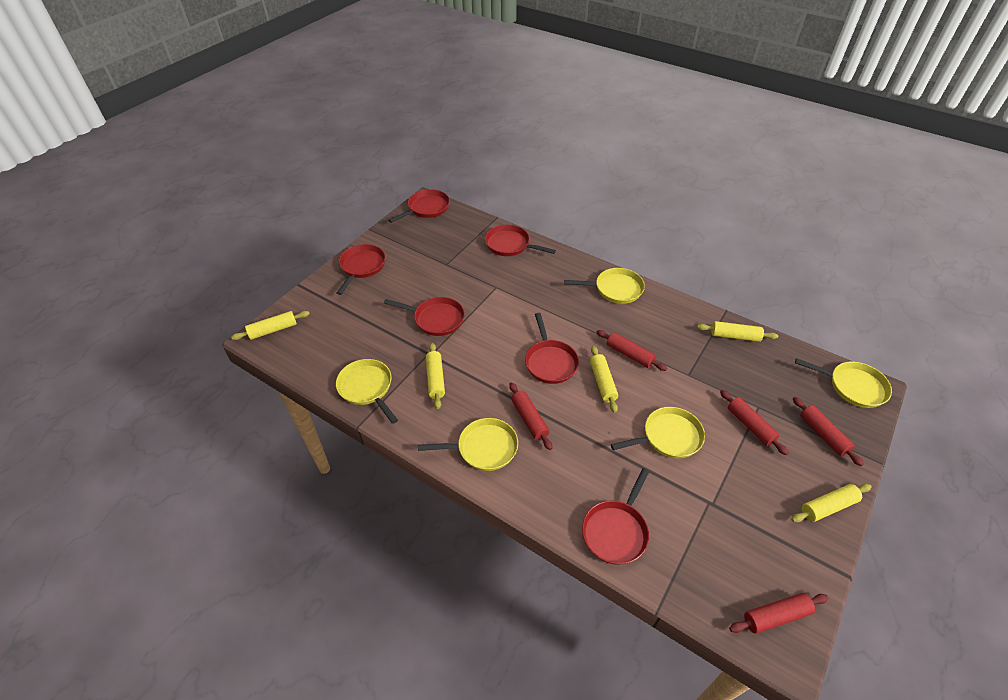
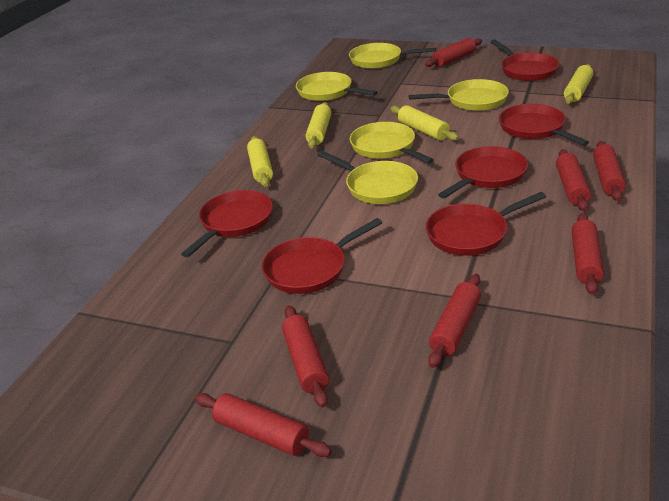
red rolling pin: 5 -> 7
yellow rolling pin: 5 -> 4

